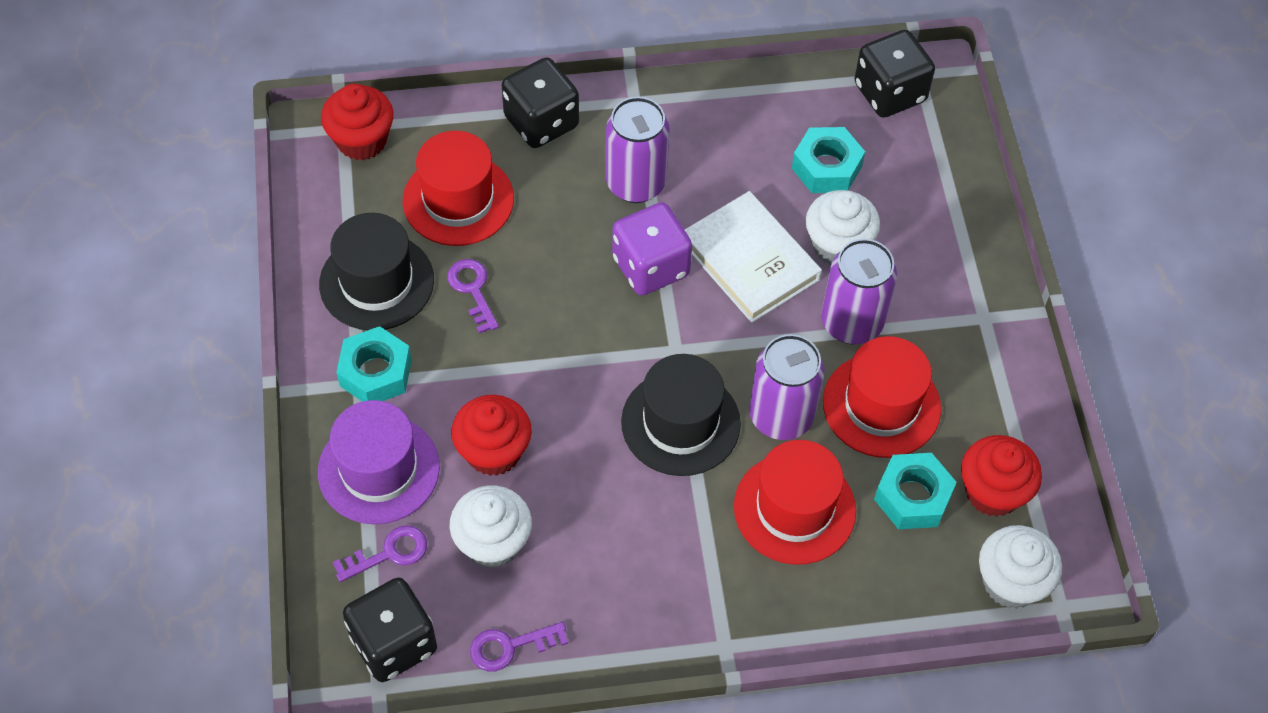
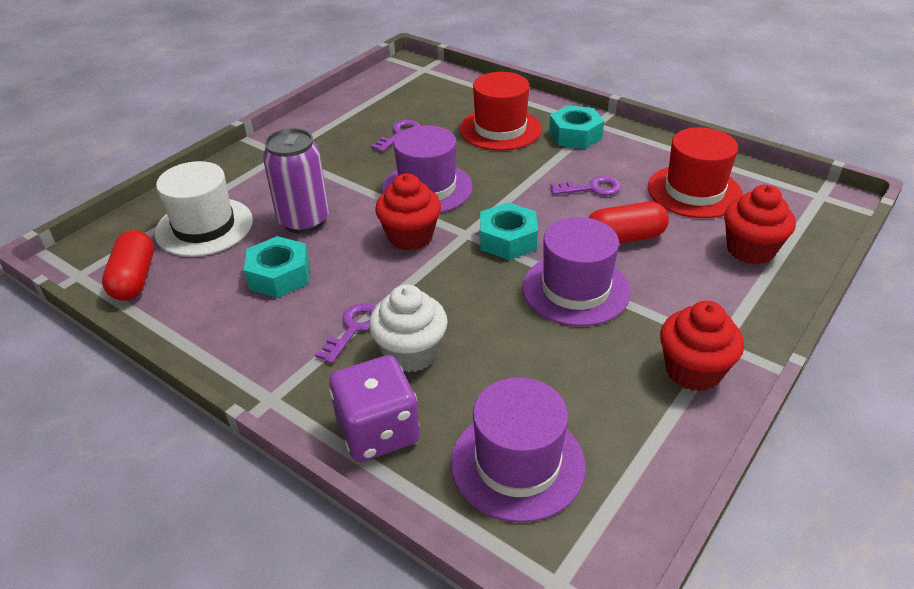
black dice: 3 -> 0
black hat: 2 -> 0
purple can: 3 -> 1
purple hat: 1 -> 3
red capsule: 0 -> 2
red hat: 3 -> 2
white book: 1 -> 0
white cupcake: 3 -> 1
white hat: 0 -> 1

